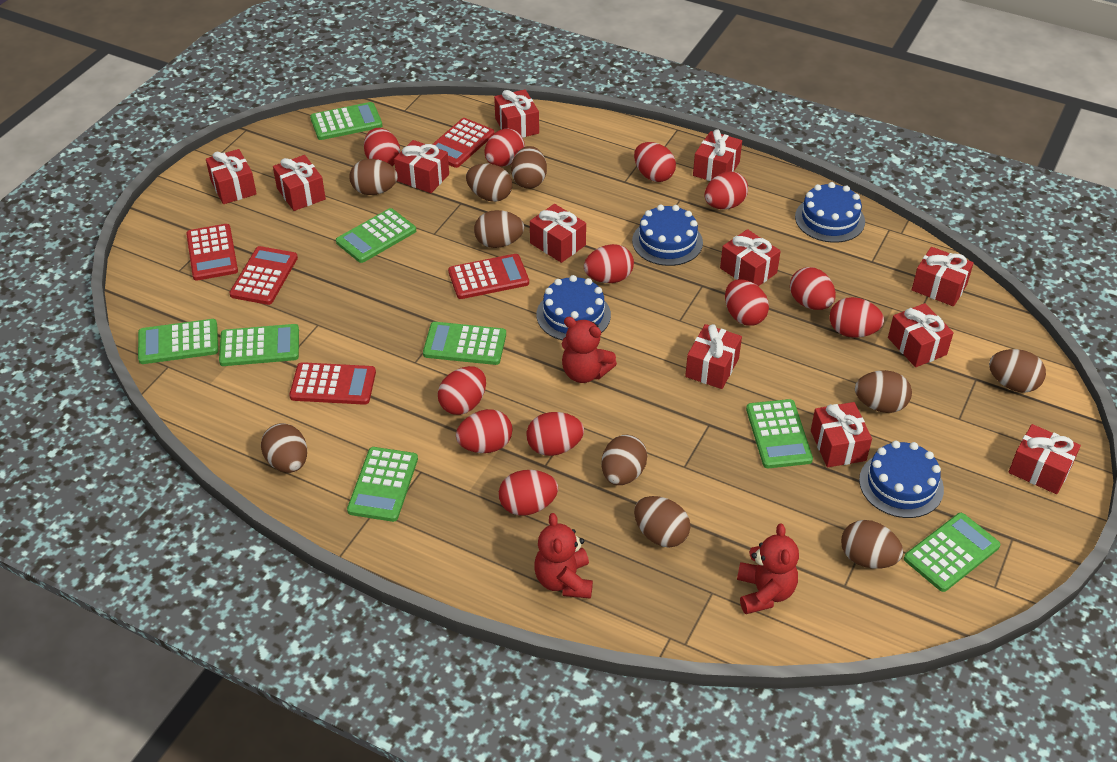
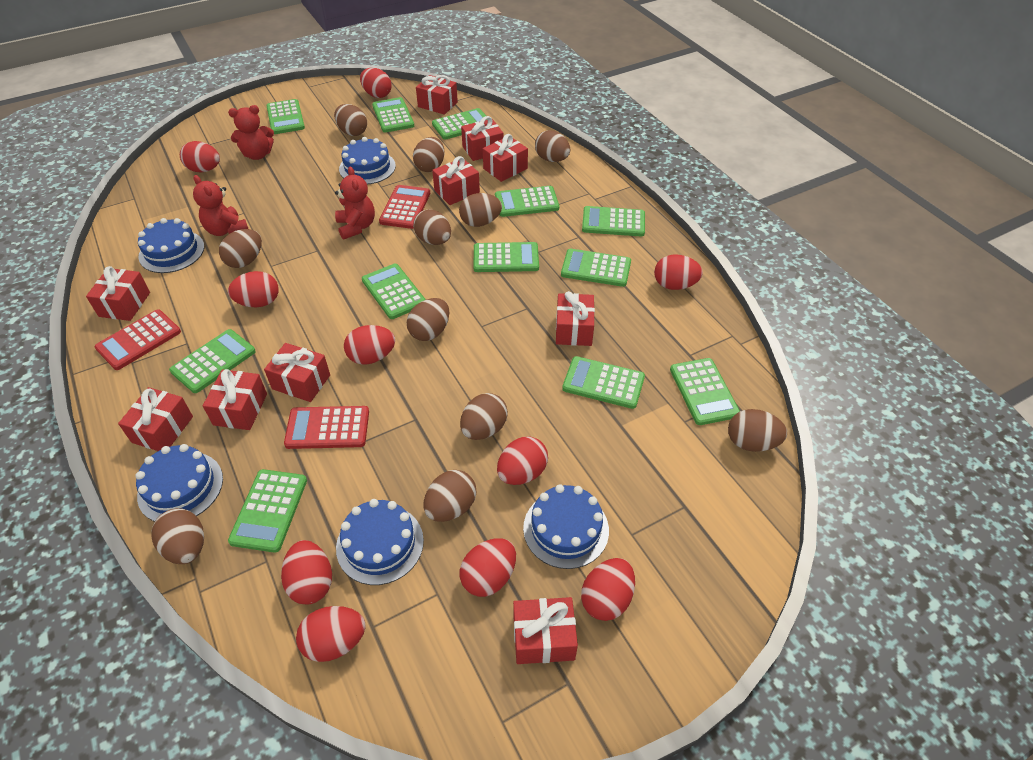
blue cake: 4 -> 5
brown egg: 10 -> 11
green calculator: 8 -> 12
red calculator: 5 -> 3
red egg: 12 -> 10
red gift: 12 -> 10

